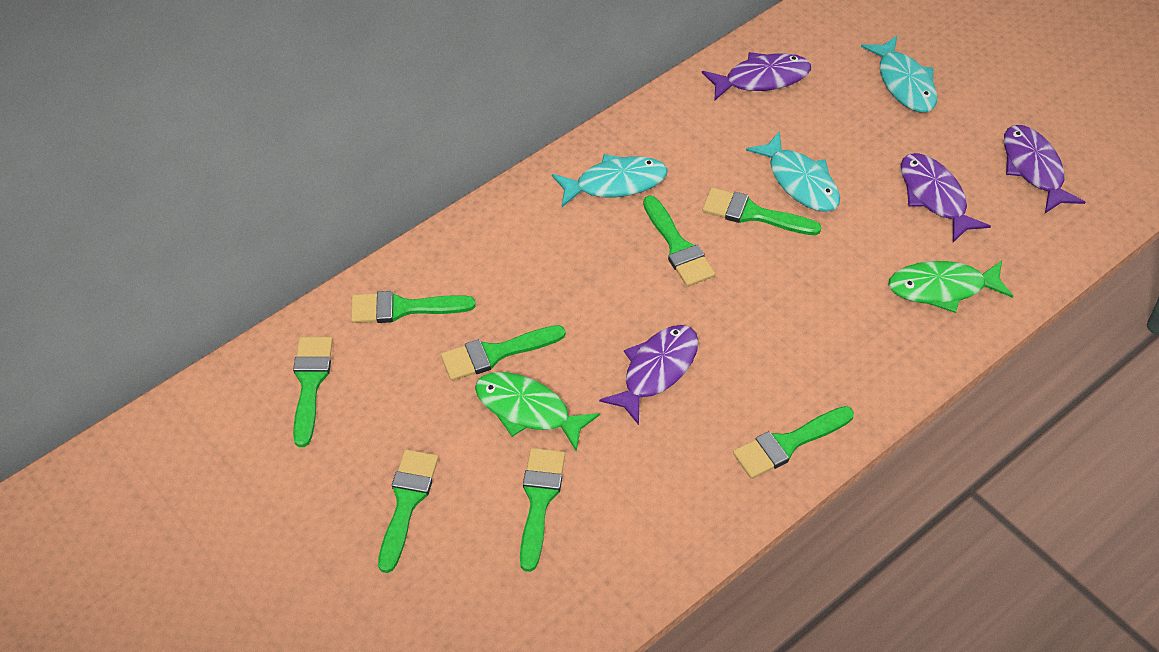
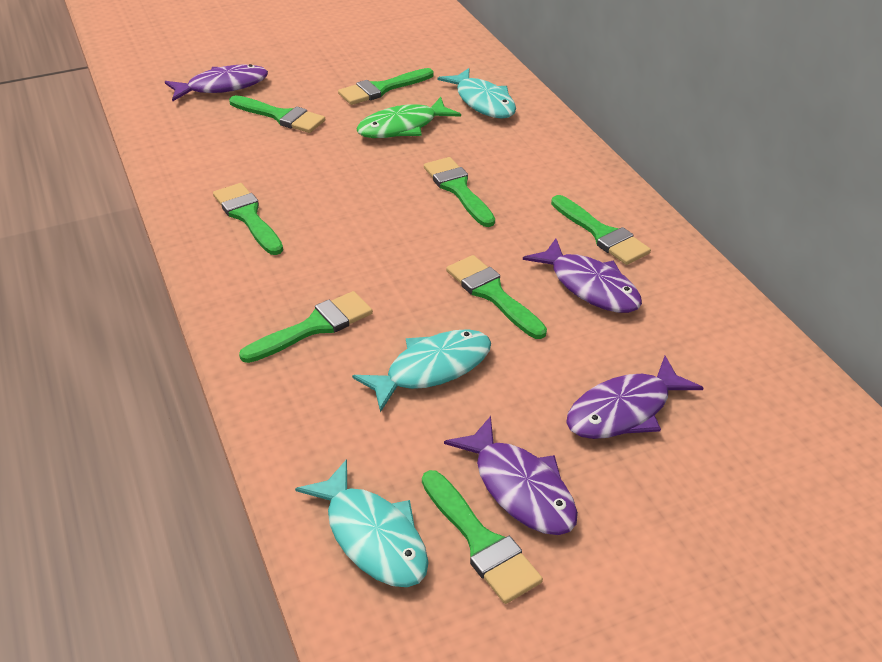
green fish: 2 -> 1

